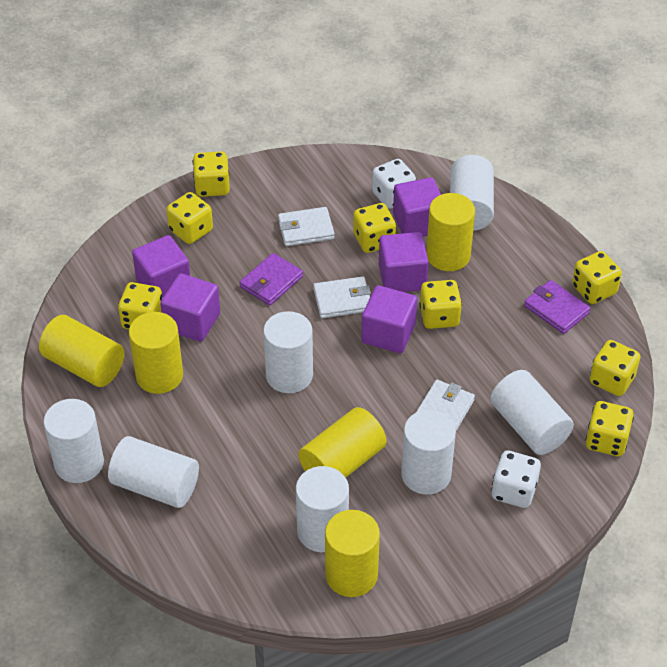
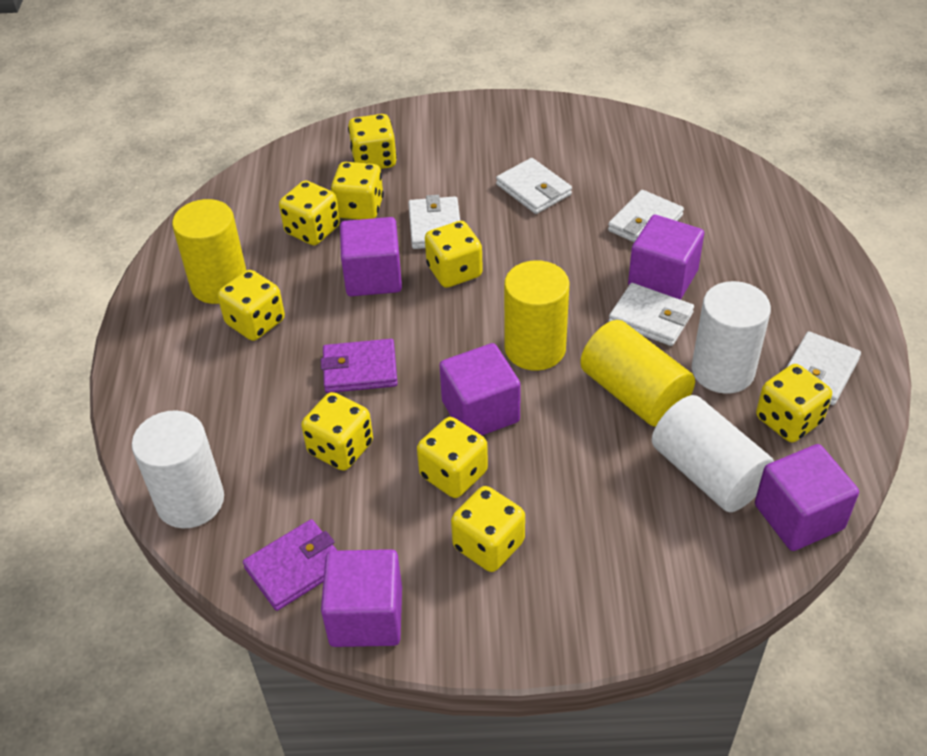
white cylinder: 7 -> 3
white dice: 2 -> 0
white wallet: 3 -> 5
yellow cylinder: 5 -> 3
yellow dice: 8 -> 9

